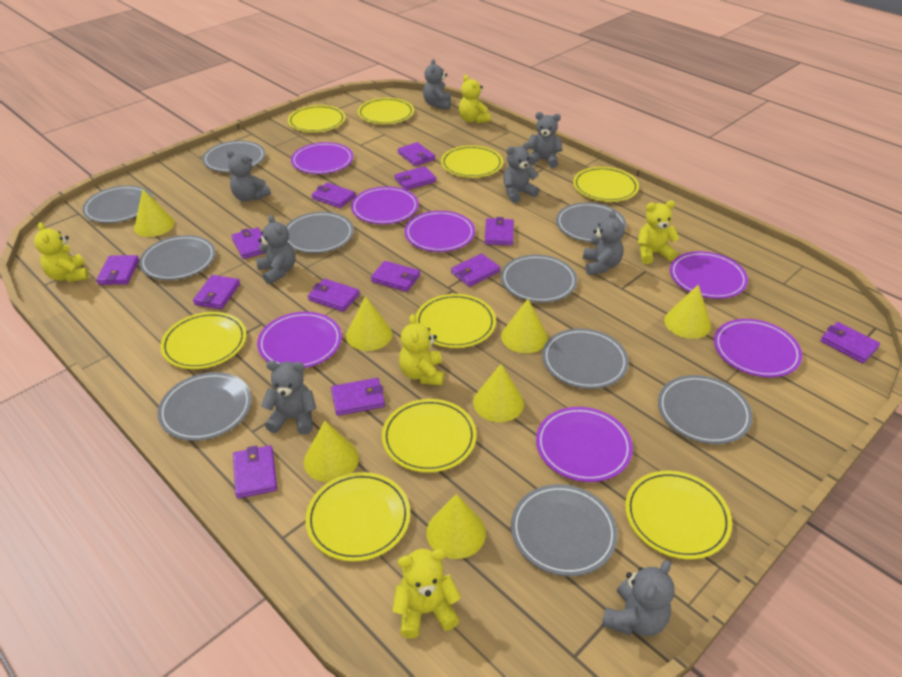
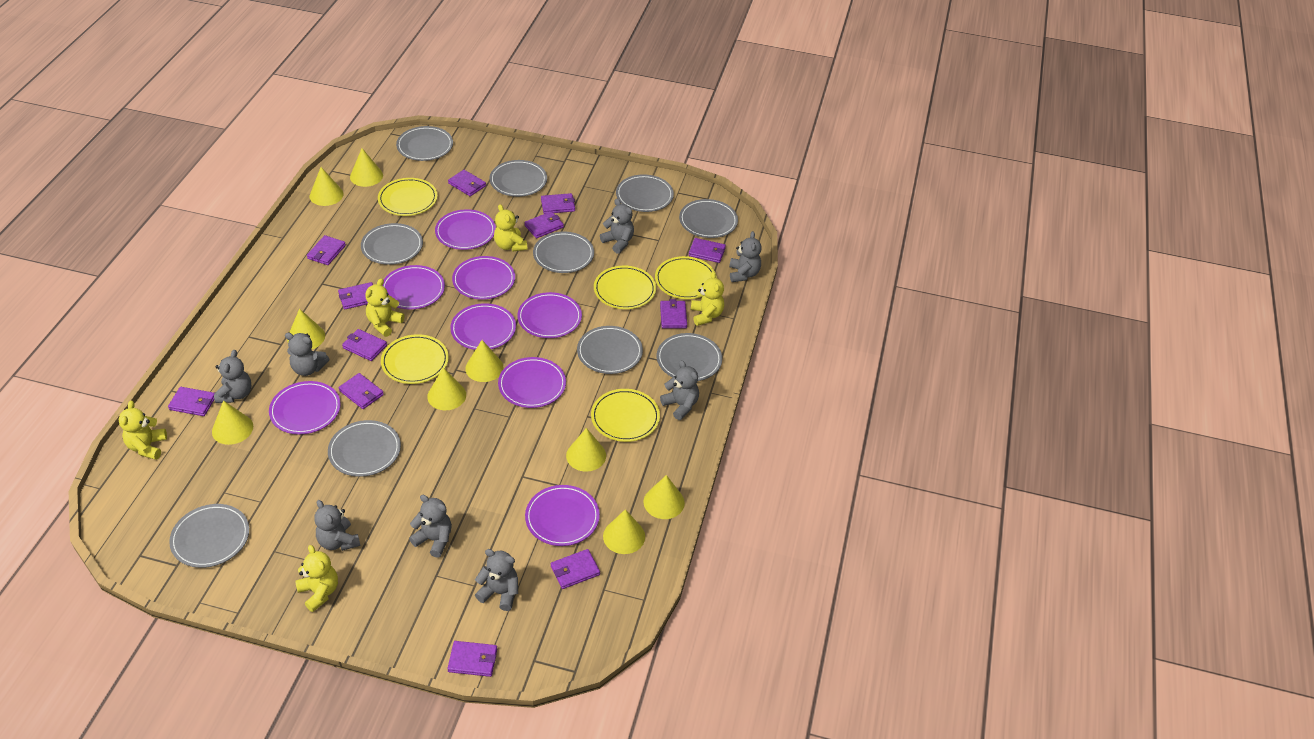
purple plate: 7 -> 8
purple wallet: 13 -> 12
yellow cone: 7 -> 9
yellow plate: 9 -> 5

